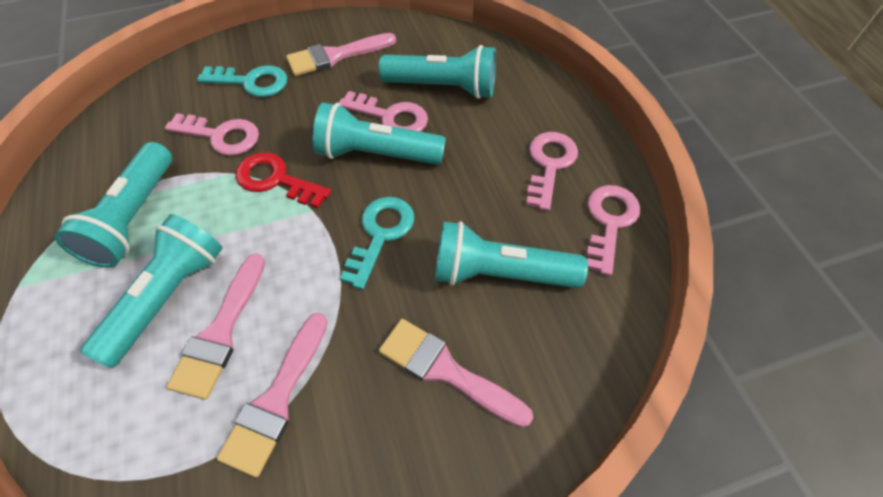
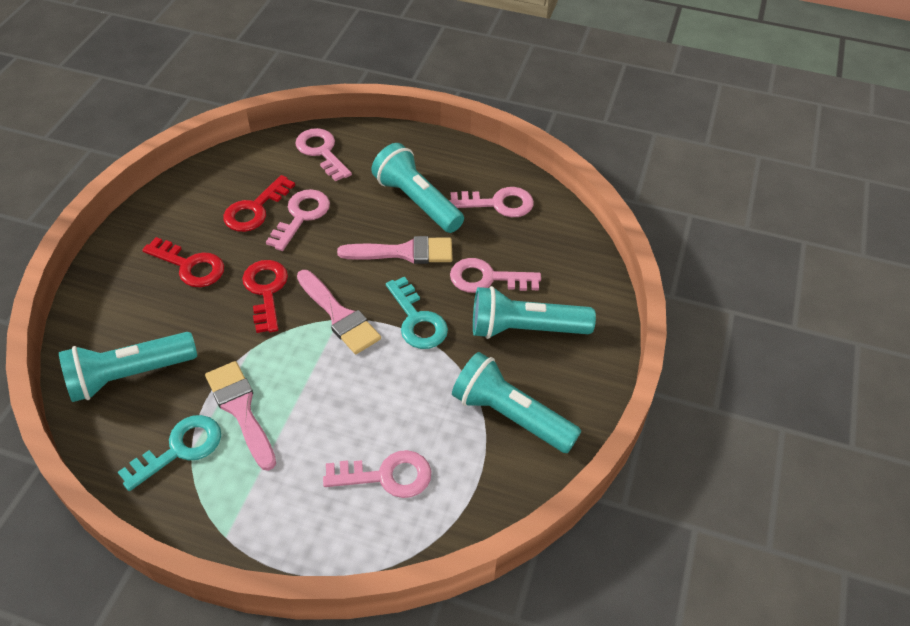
pink brush: 4 -> 3
pink key: 4 -> 5
red key: 1 -> 3
turquoise flashlight: 5 -> 4

